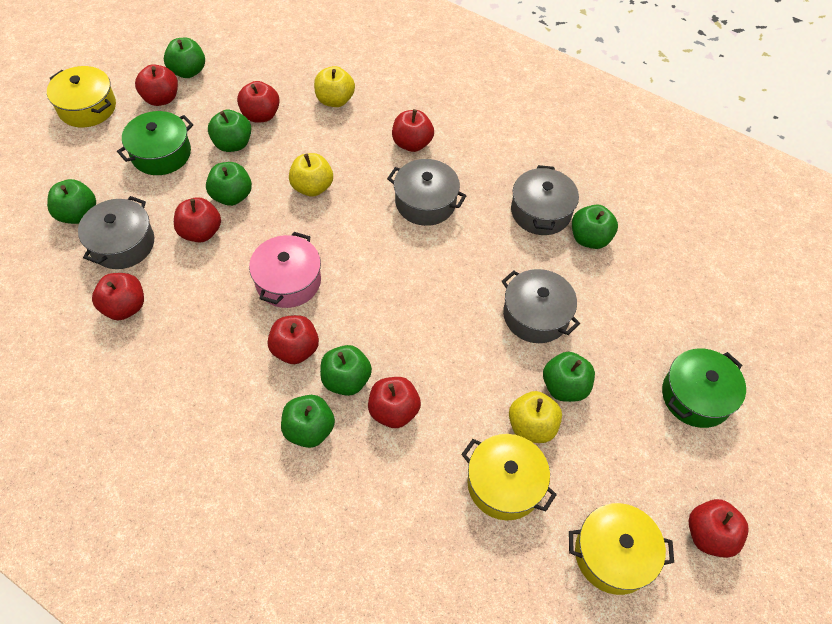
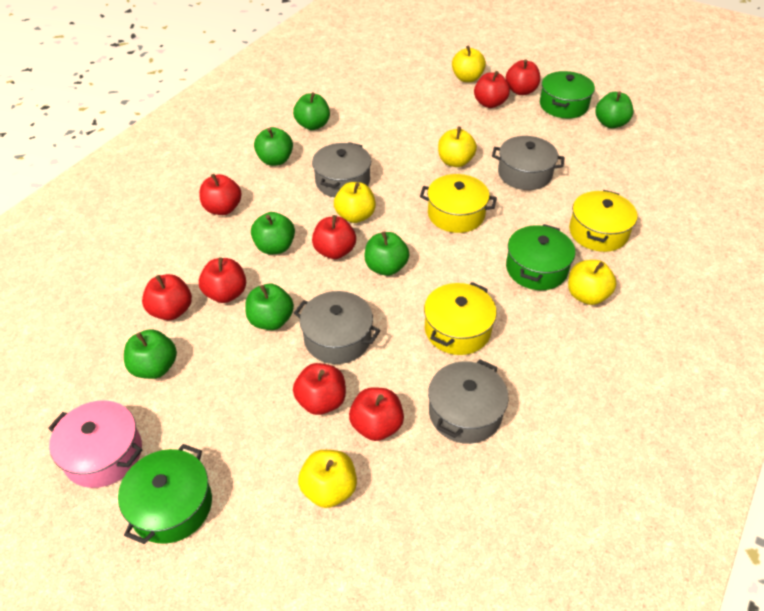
green apple: 8 -> 7
green pot: 2 -> 3
yellow apple: 3 -> 5

